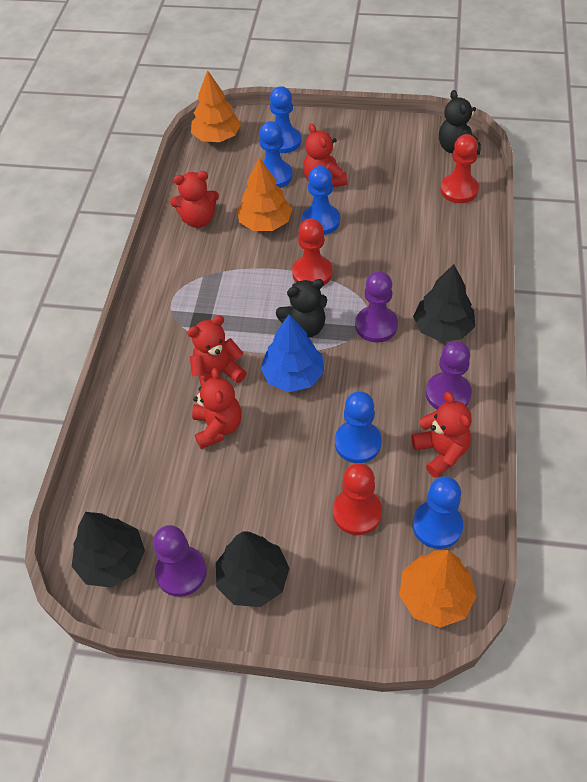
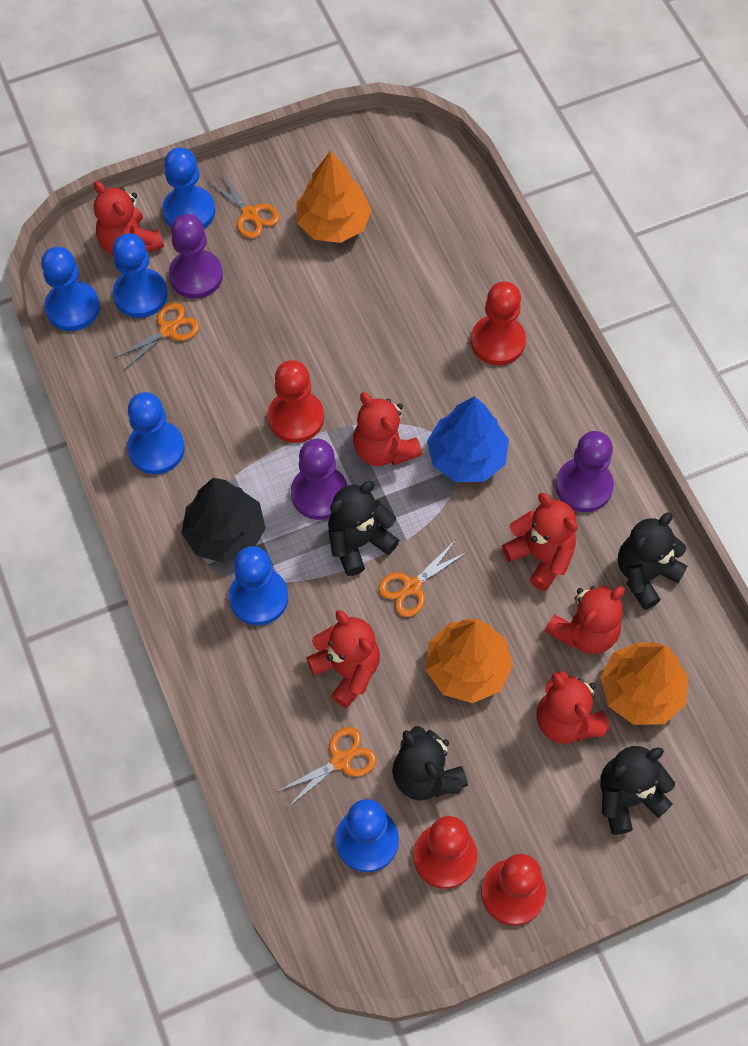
black teddy bear: 2 -> 4
black tree: 3 -> 1
blue pawn: 5 -> 6
orange scissors: 0 -> 4
red pawn: 3 -> 4
red teddy bear: 5 -> 6

